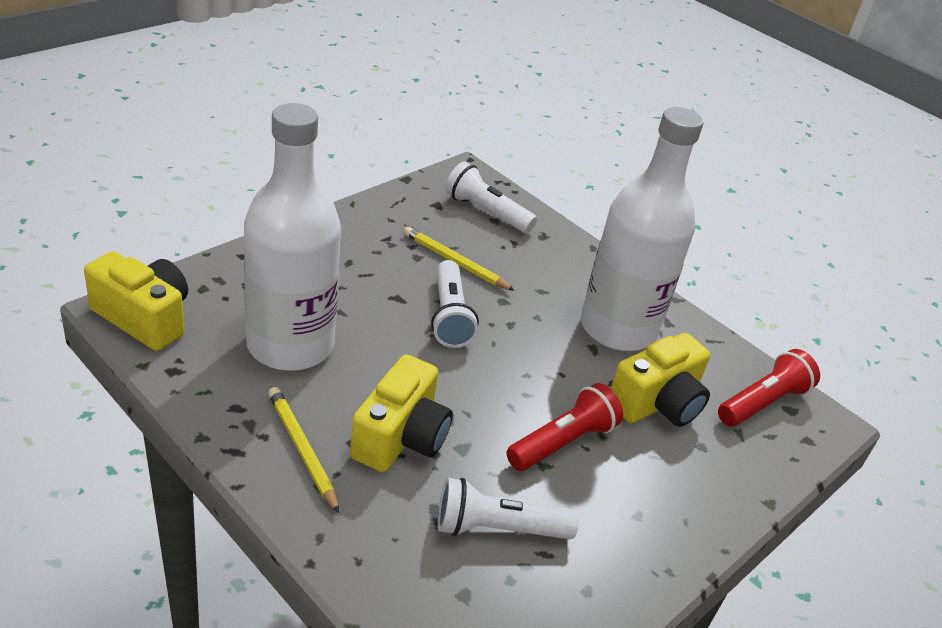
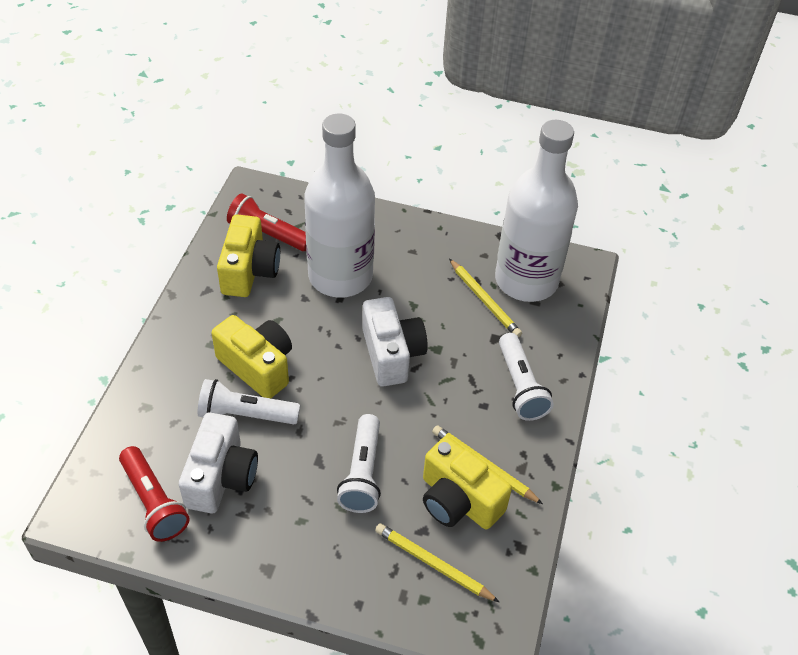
white camera: 0 -> 2
yellow pencil: 2 -> 3

